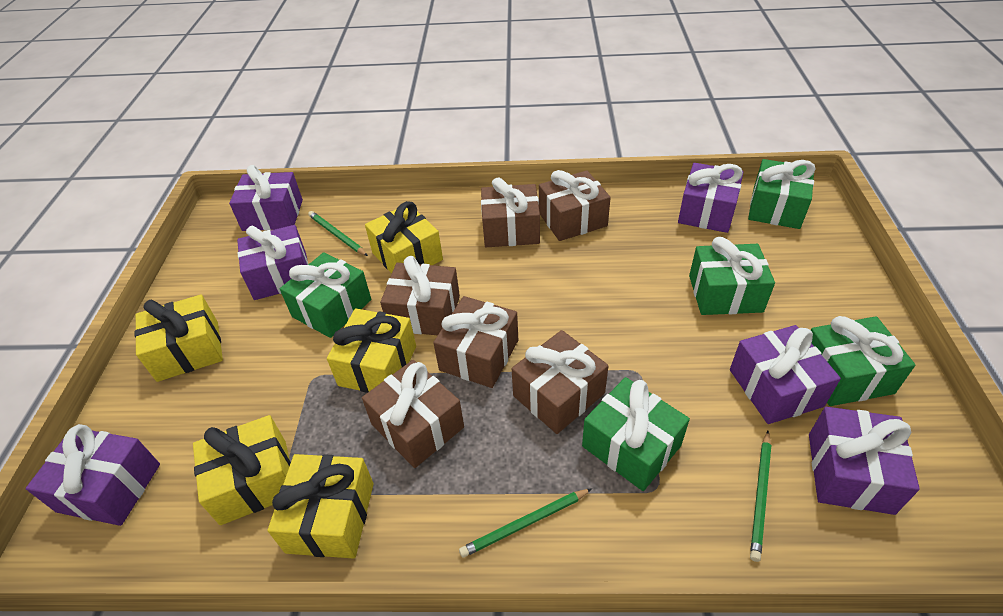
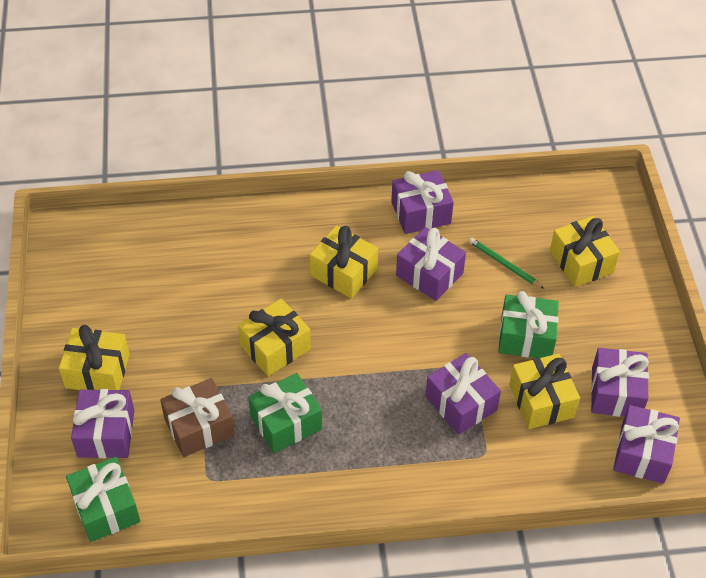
brown gift: 6 -> 1
green gift: 5 -> 3
green pencil: 3 -> 1

